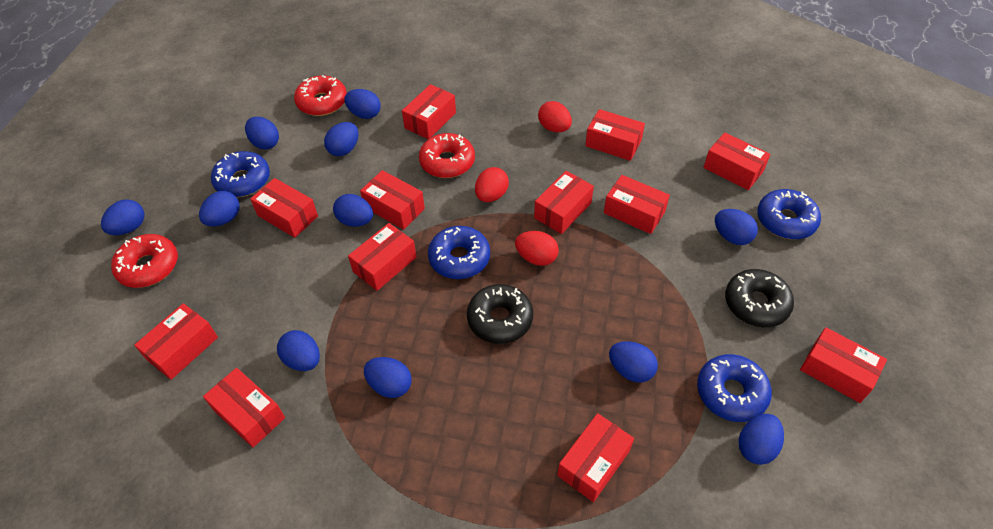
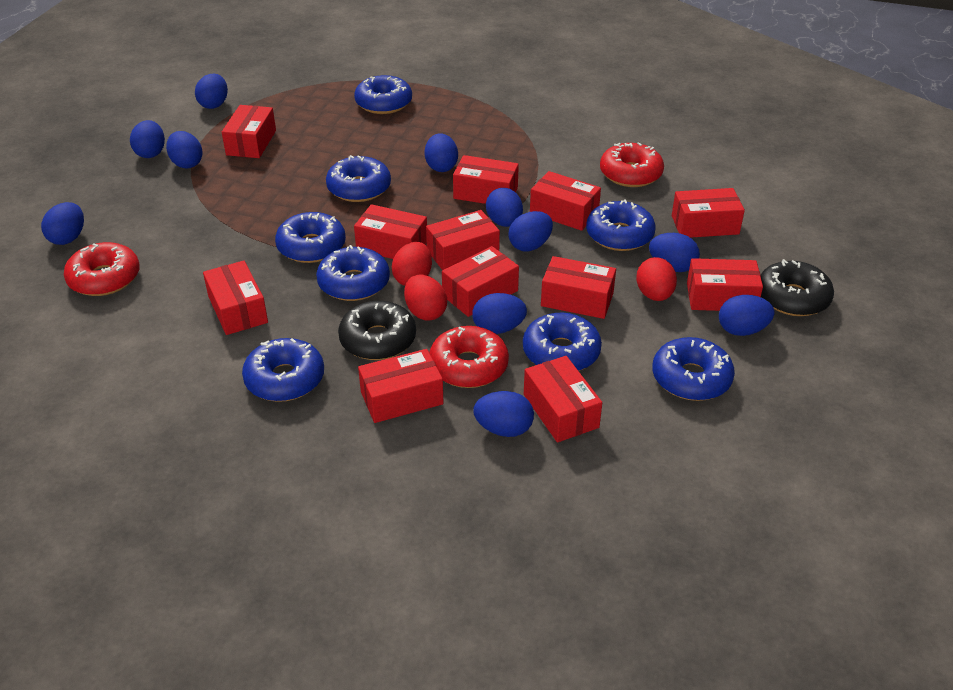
blue donut: 4 -> 8

